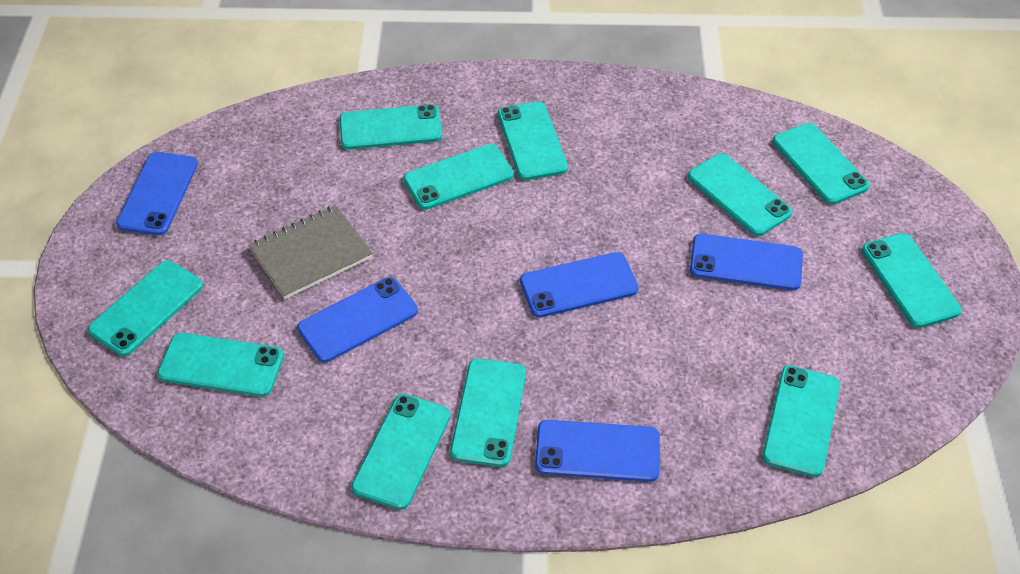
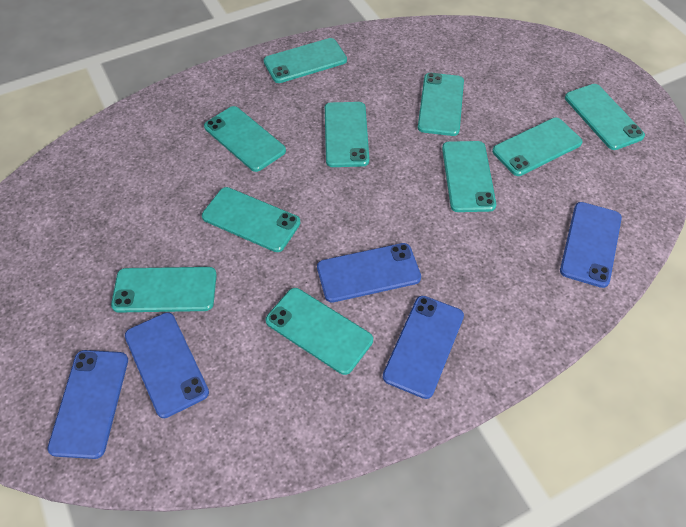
grey notebook: 1 -> 0
turquoise phone: 11 -> 10

